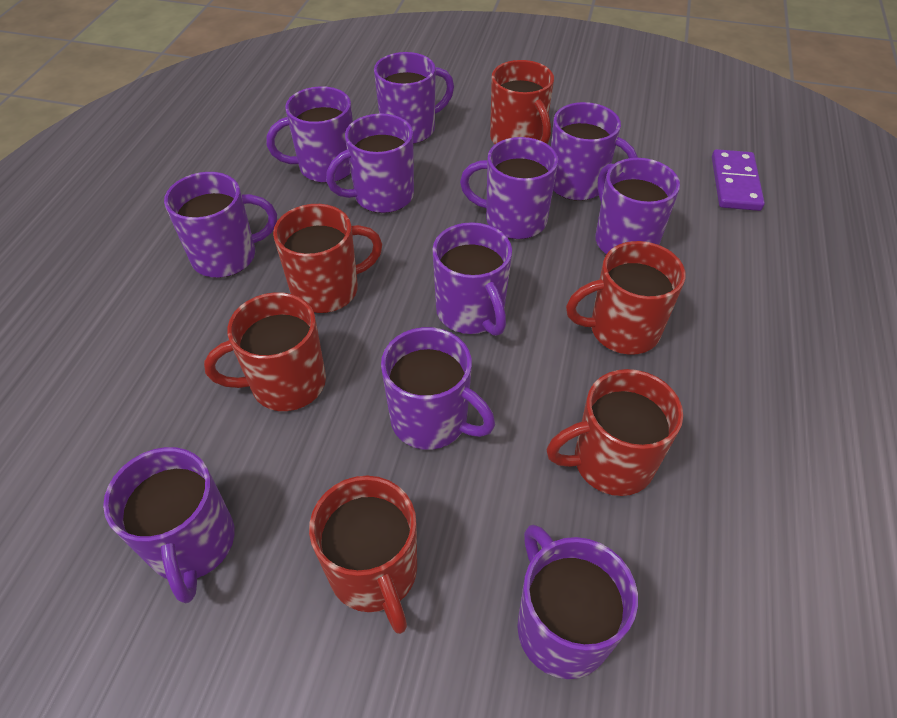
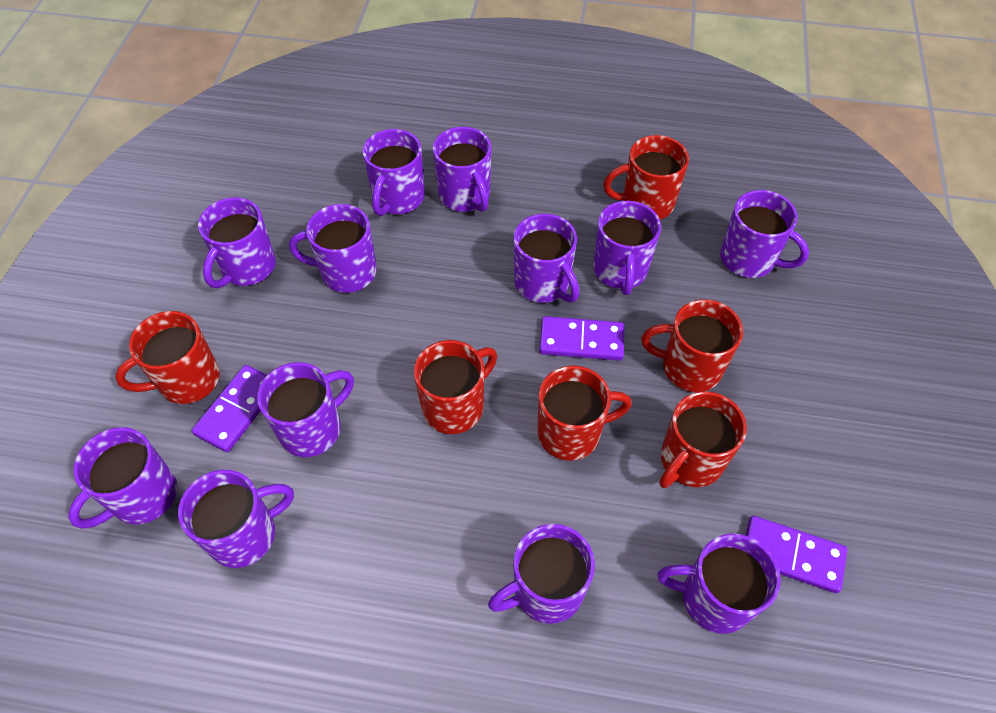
purple domino: 1 -> 3
purple mug: 11 -> 12

